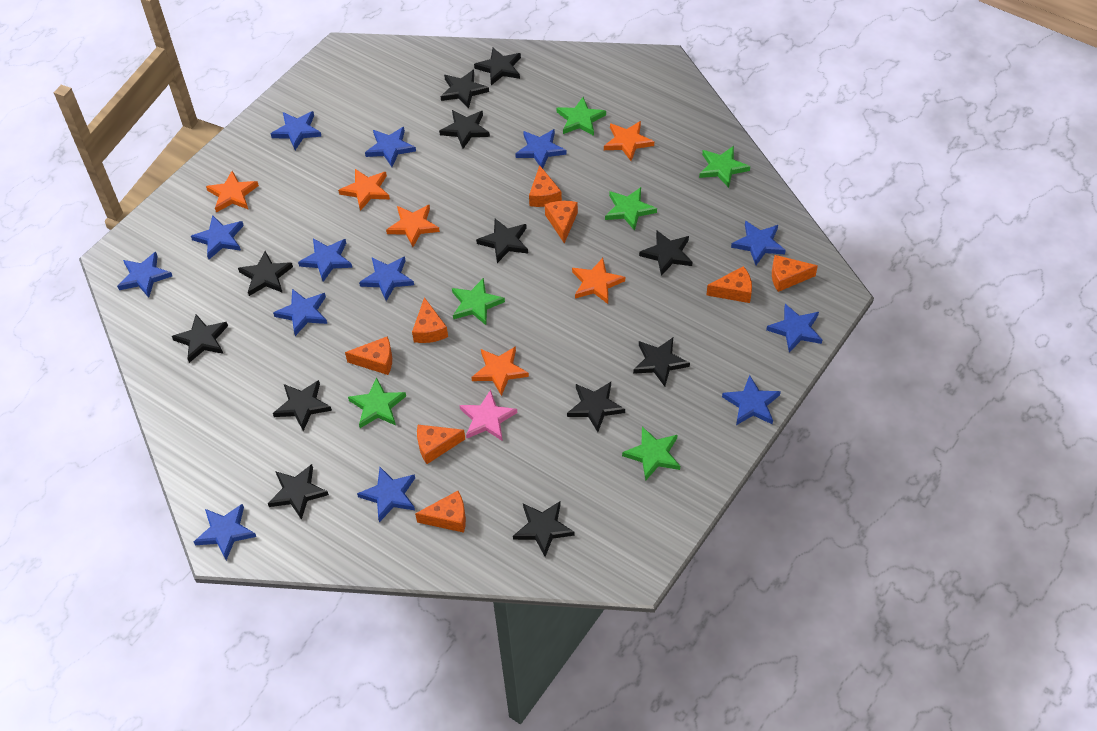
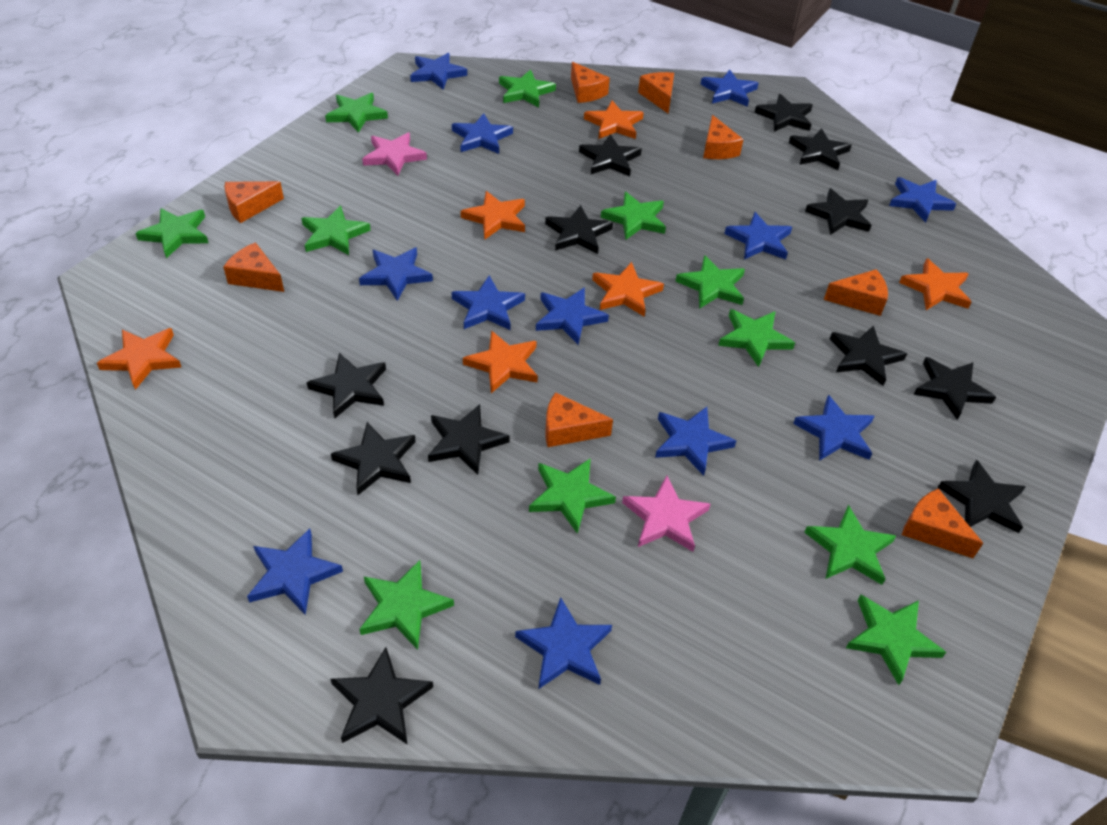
blue star: 13 -> 12
green star: 6 -> 11
pink star: 1 -> 2

